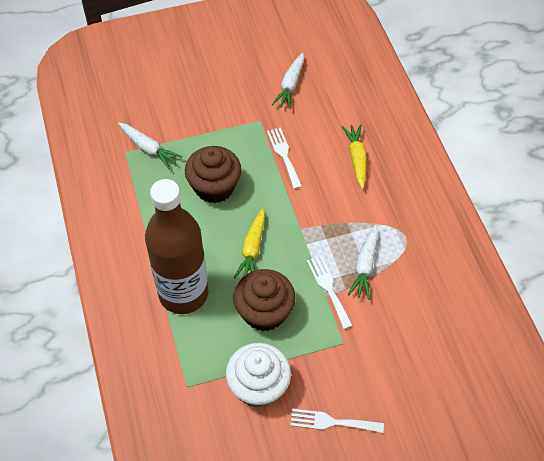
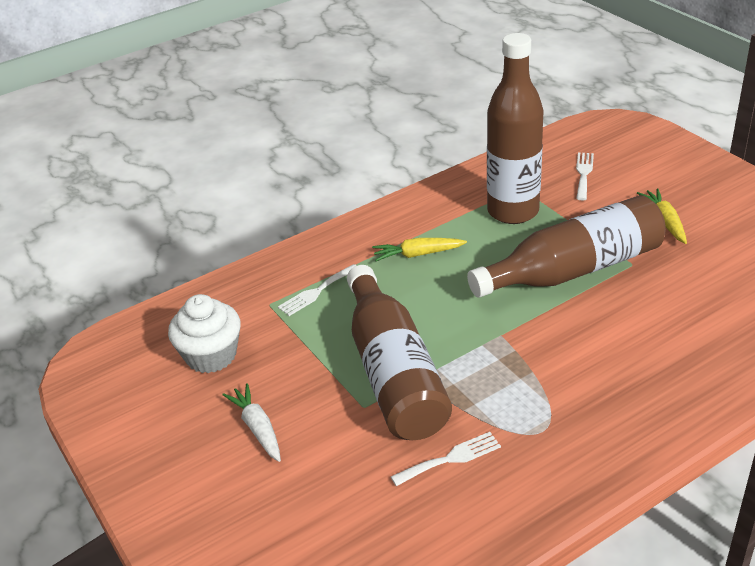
brown bottle: 1 -> 3
brown cupcake: 2 -> 0
white carrot: 3 -> 1

